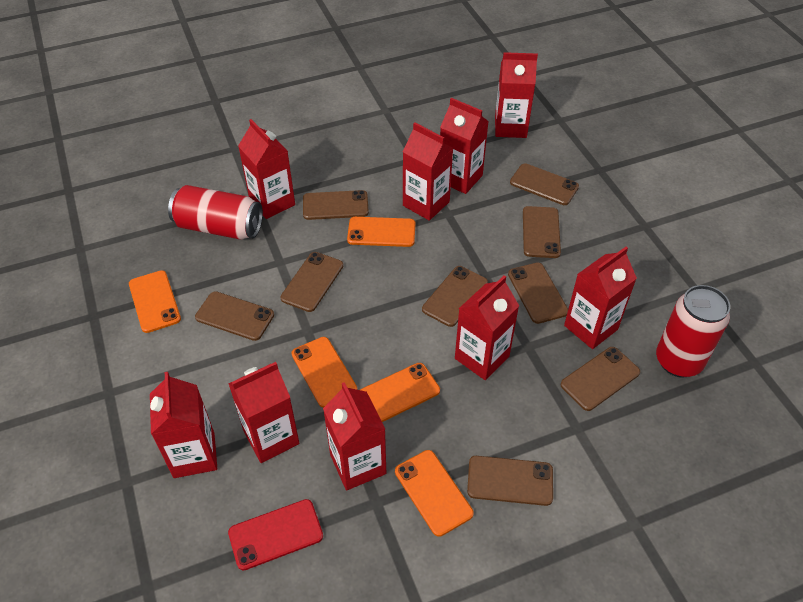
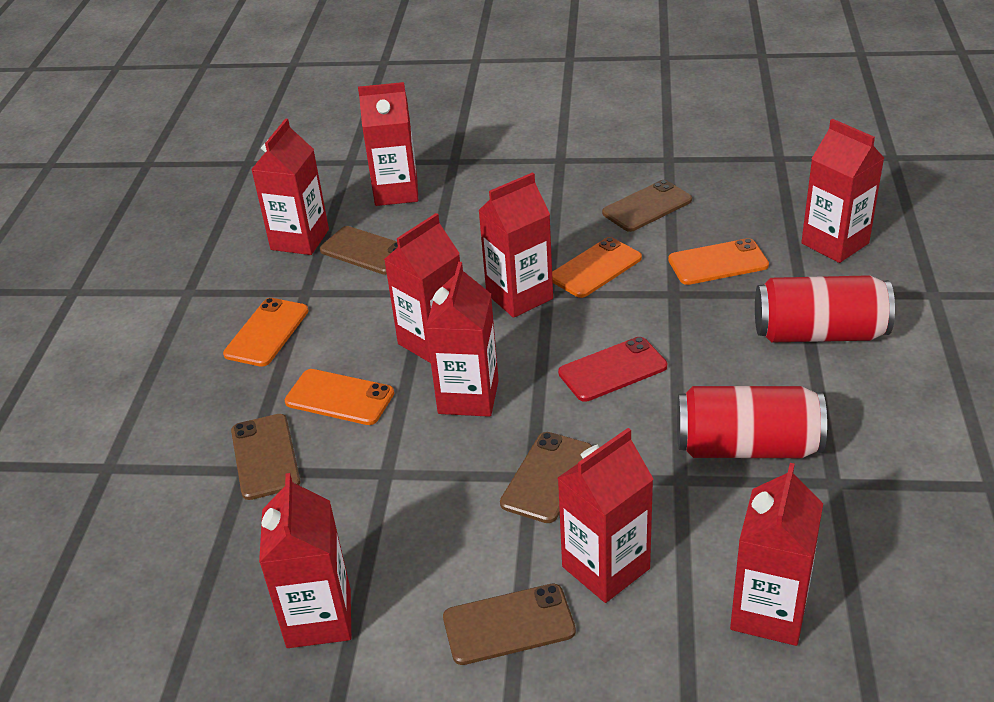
brown phone: 9 -> 5
orange phone: 5 -> 4

